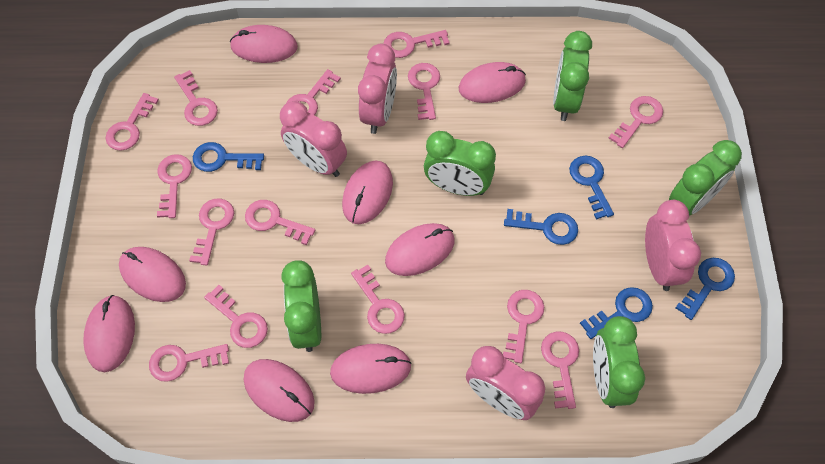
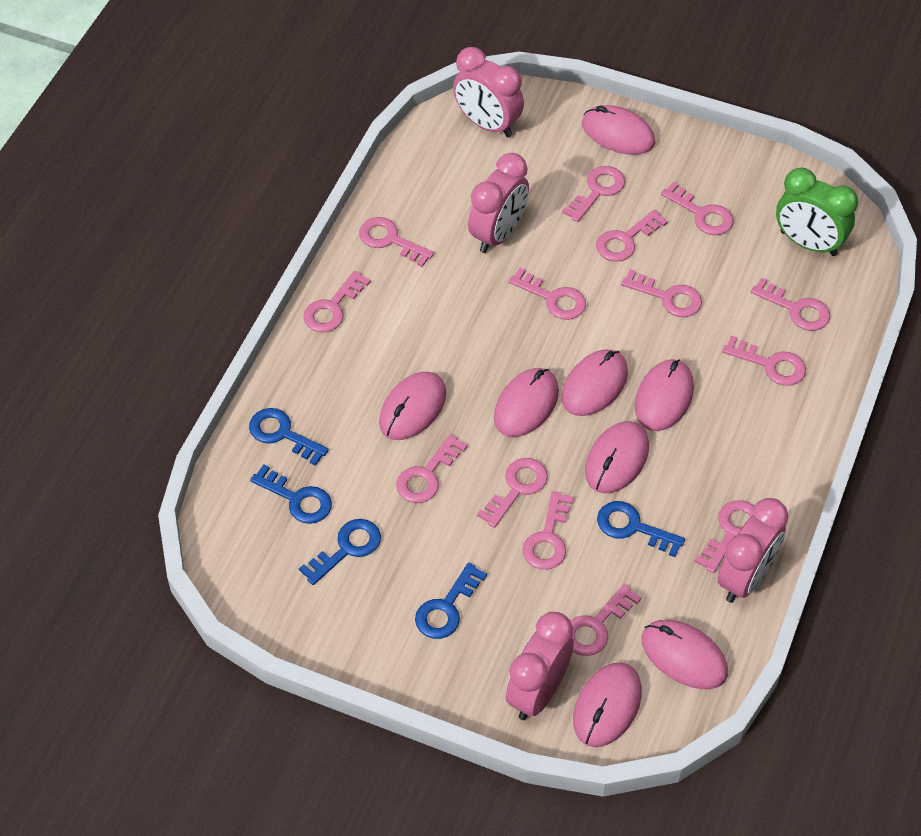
green clock: 5 -> 1

